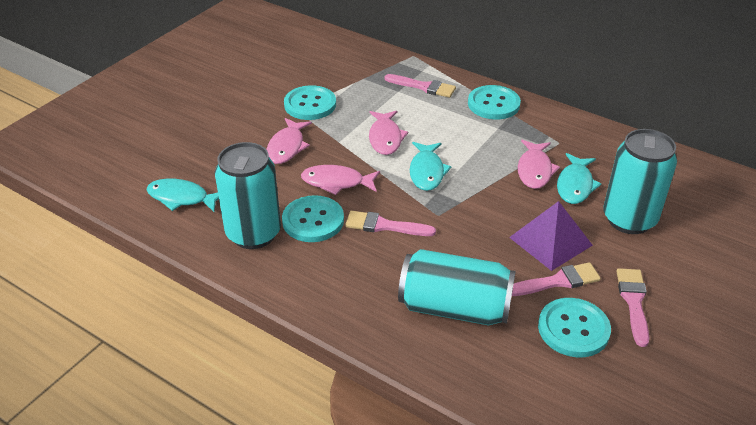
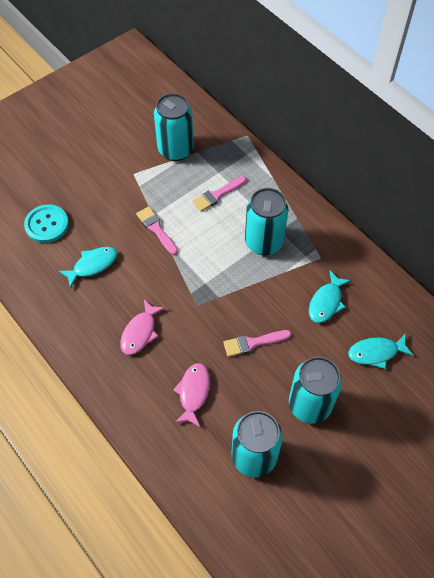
pink brush: 4 -> 3
pink fish: 4 -> 2
purple pyramid: 1 -> 0
turquoise button: 4 -> 1
turquoise can: 3 -> 4

